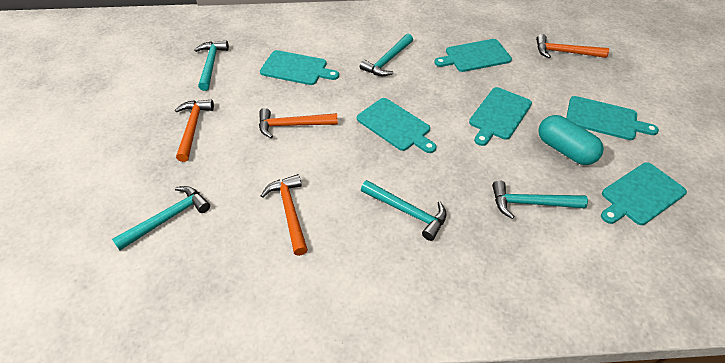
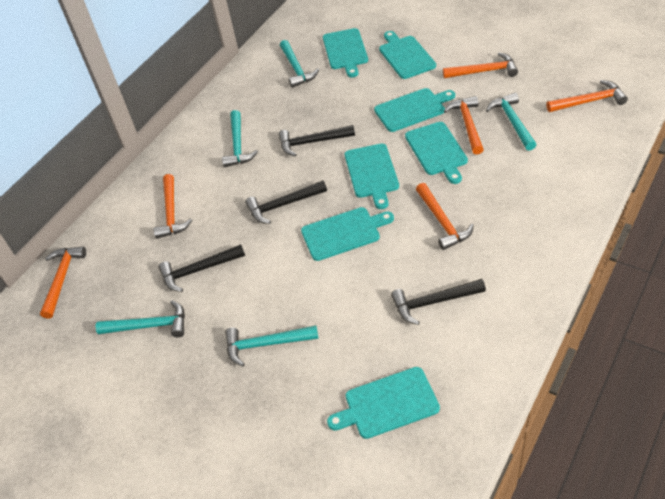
black hammer: 0 -> 4
orange hammer: 4 -> 6
turquoise capsule: 1 -> 0
turquoise cutting board: 6 -> 7

